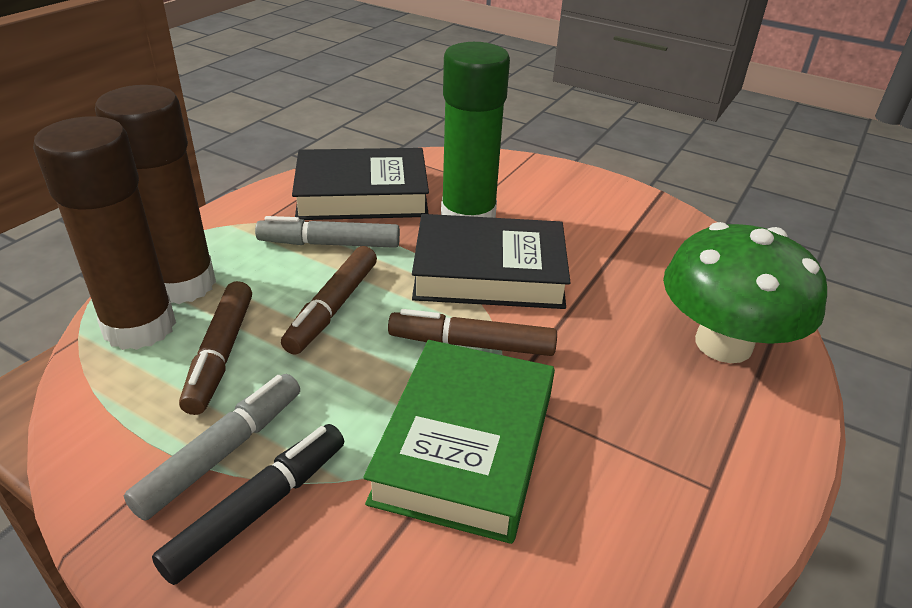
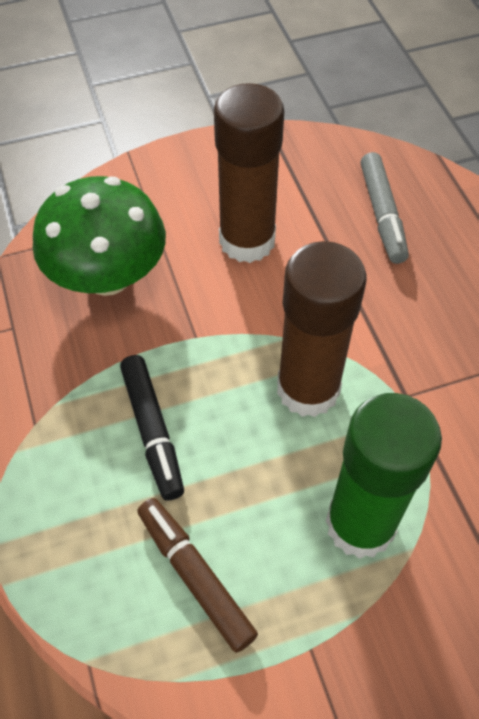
black book: 2 -> 0
brown marker: 3 -> 1
green book: 1 -> 0
grey marker: 2 -> 1

